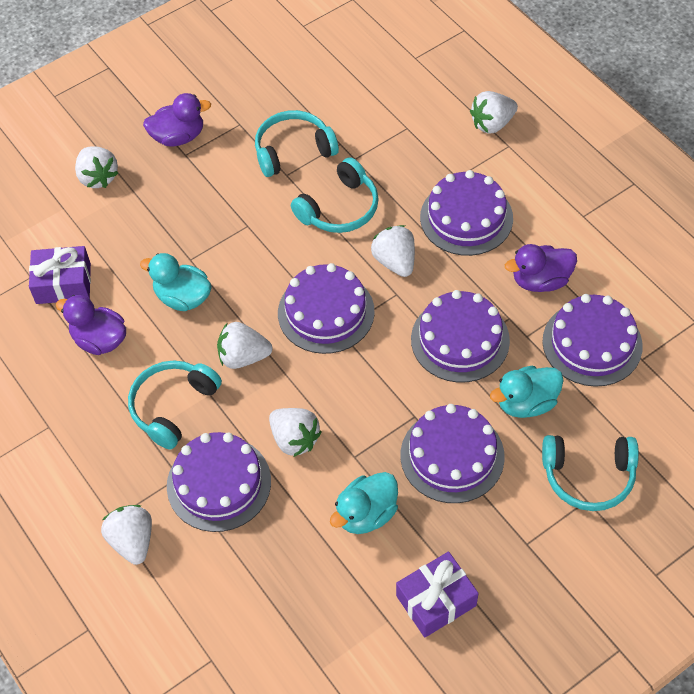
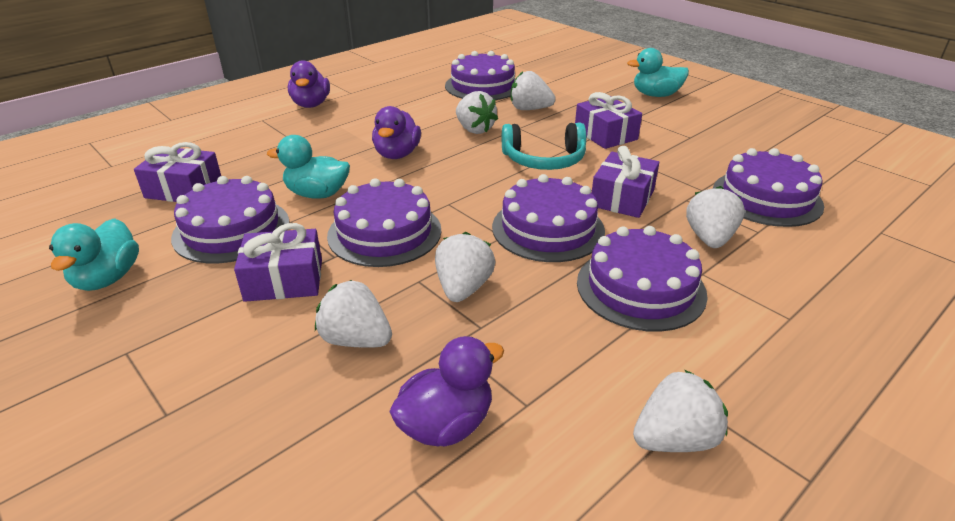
purple gift: 2 -> 4
turquoise headphones: 4 -> 1

